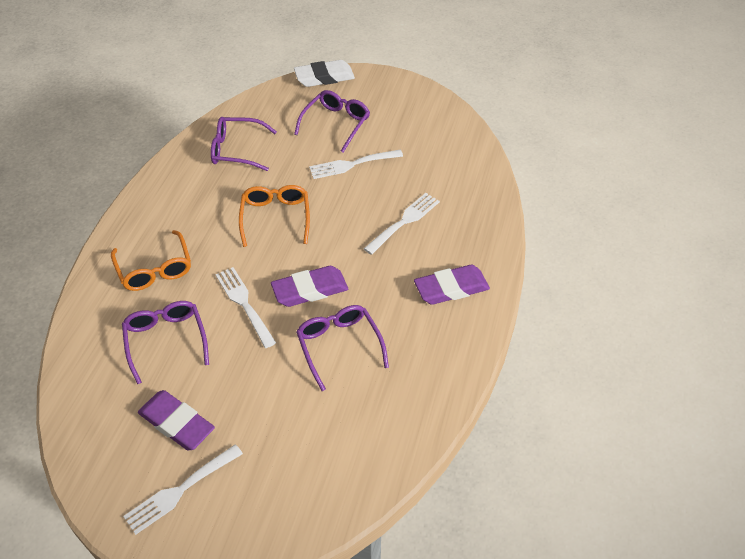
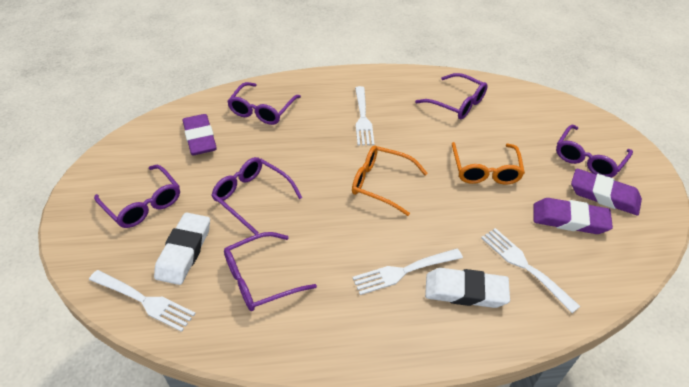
purple glasses: 4 -> 6
white eraser: 1 -> 2

